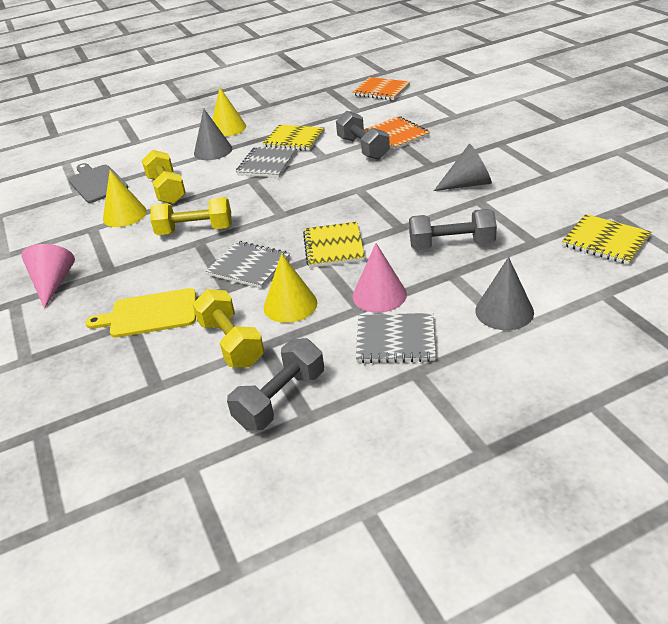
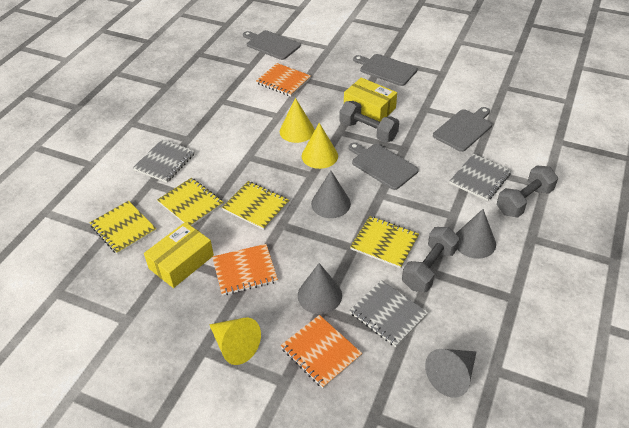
grey cone: 3 -> 4
grey cutting board: 1 -> 4
orange notebook: 2 -> 3
pink cone: 2 -> 0
yellow box: 0 -> 2
yellow cutting board: 1 -> 0
yellow dumbbell: 3 -> 0
yellow notebook: 3 -> 4

